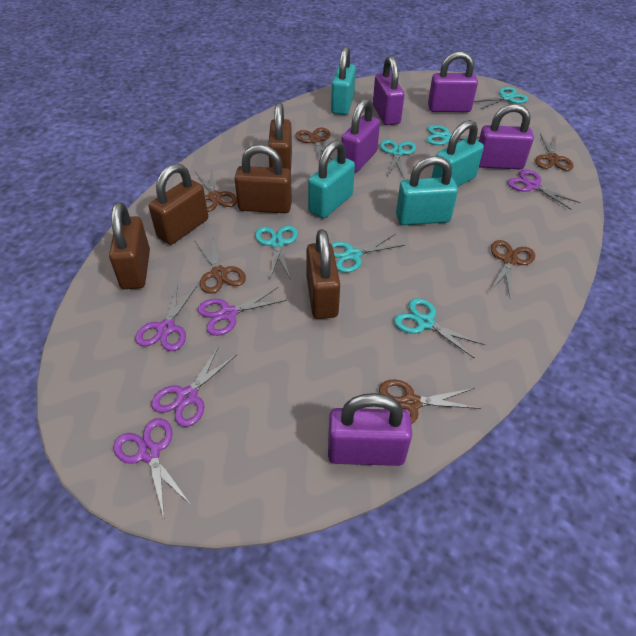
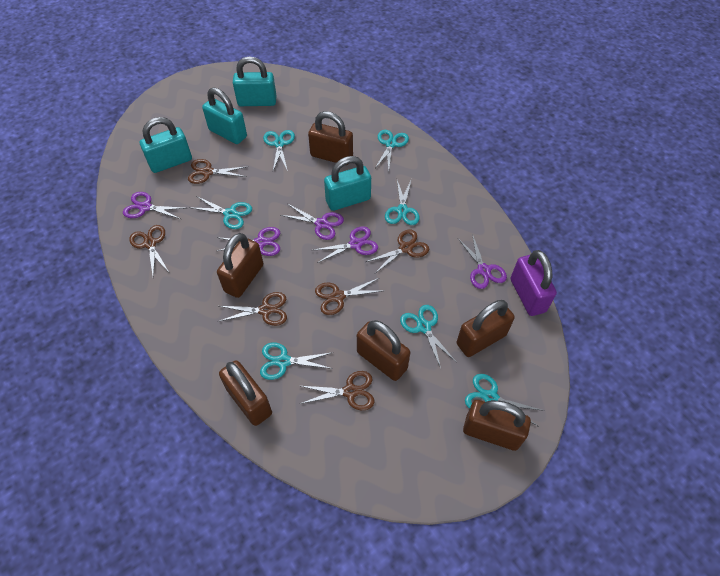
brown padlock: 5 -> 6
purple padlock: 5 -> 1
turquoise scissors: 6 -> 7

